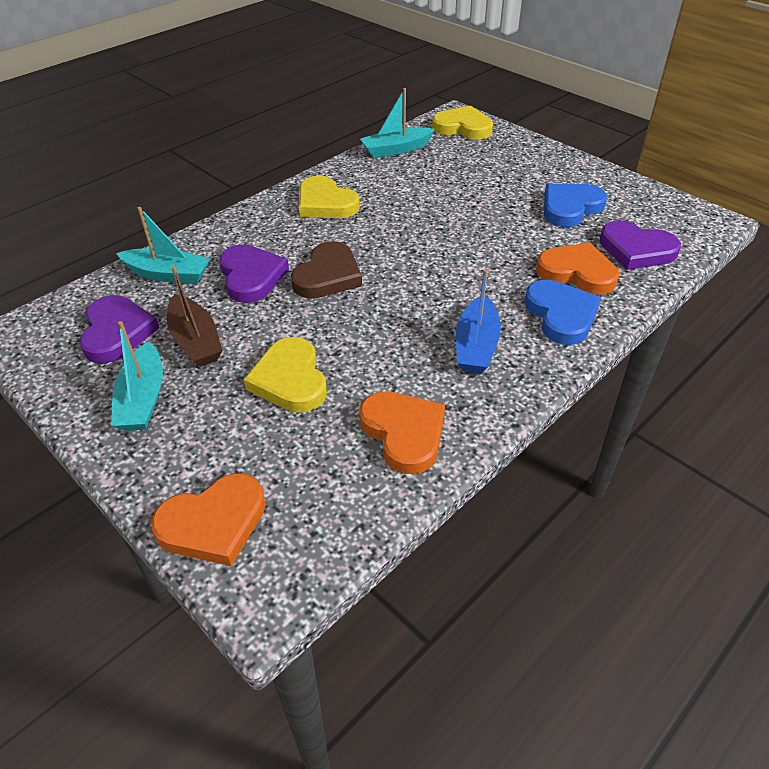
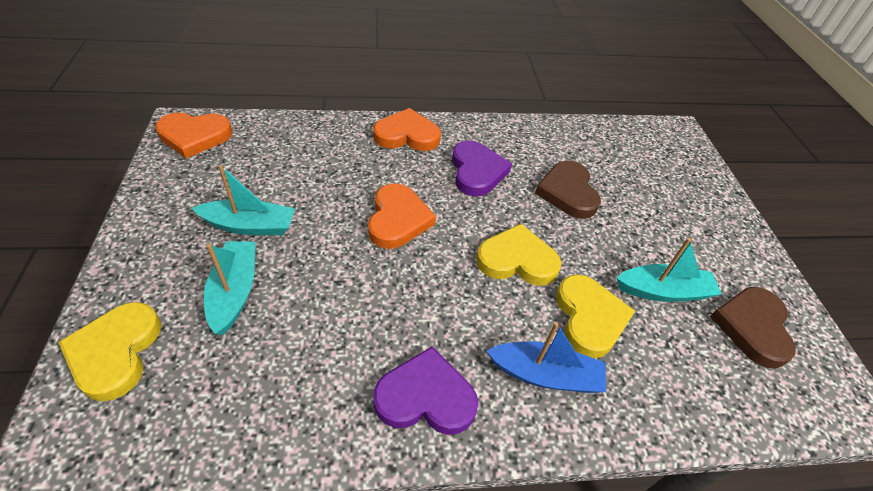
blue heart: 2 -> 0
brown boat: 1 -> 0
brown heart: 1 -> 2
purple heart: 3 -> 2

